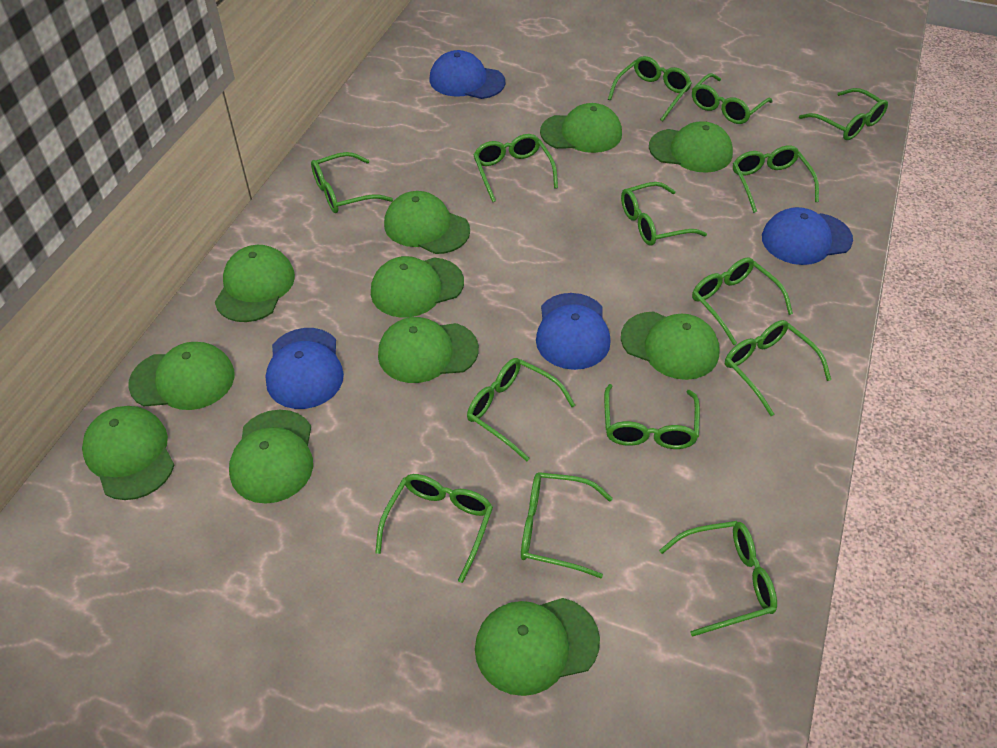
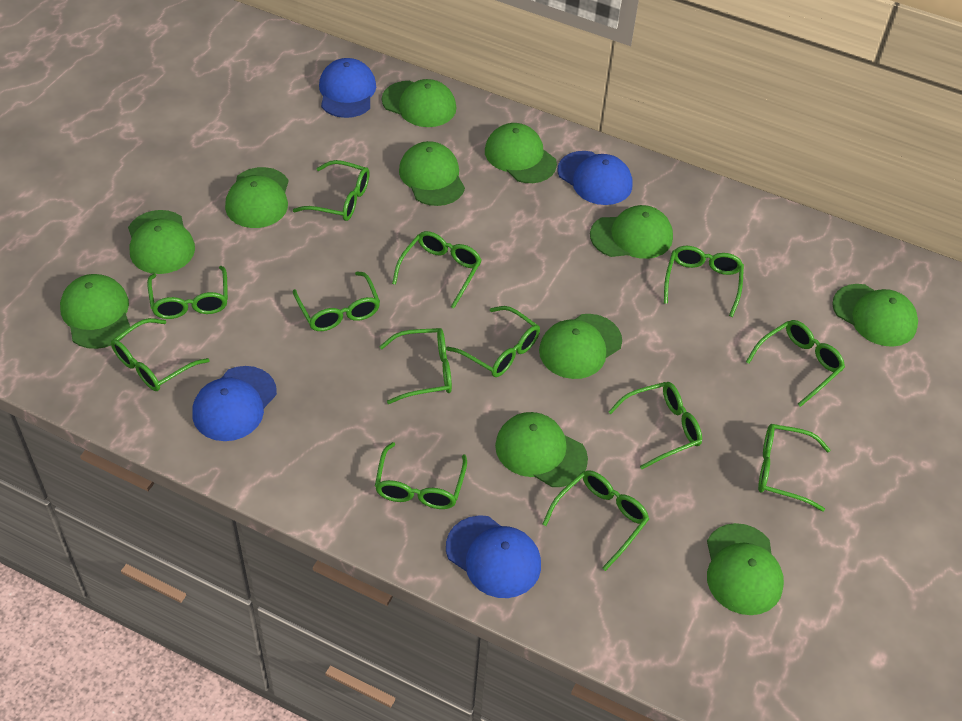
green glasses: 14 -> 13

